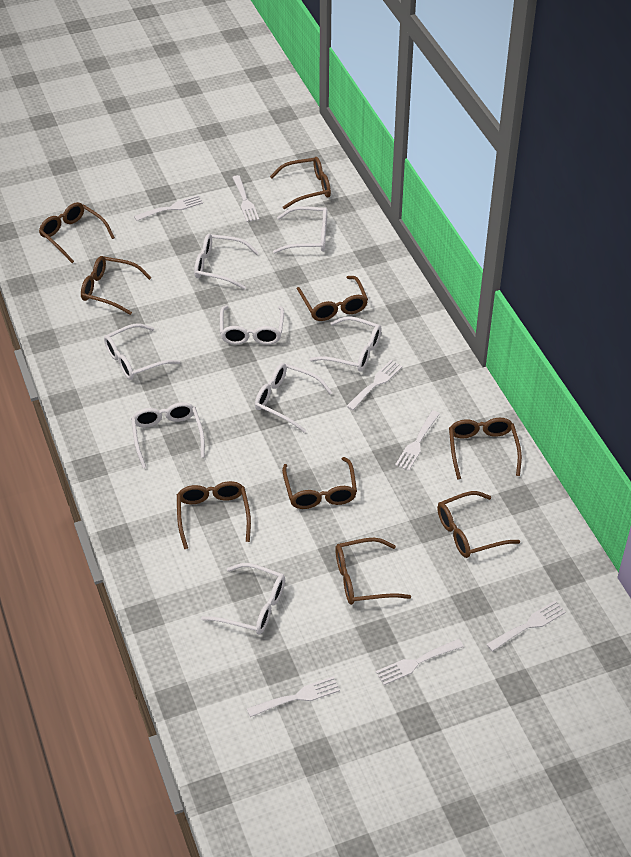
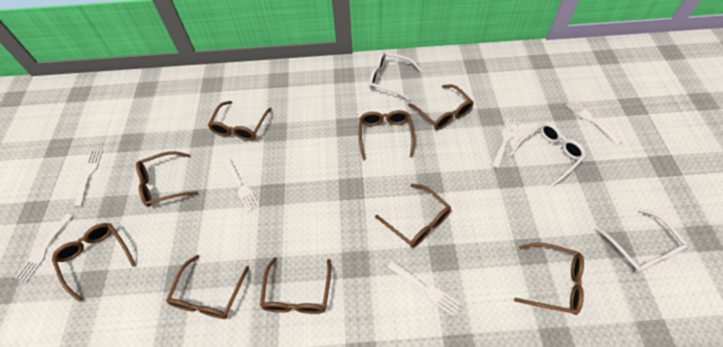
white fork: 7 -> 6
white glasses: 8 -> 3

